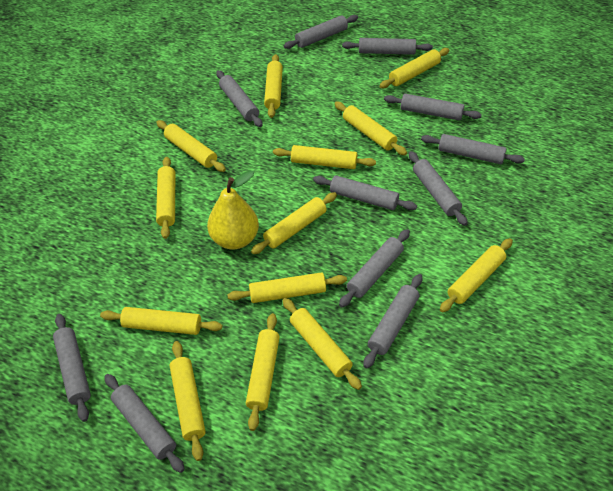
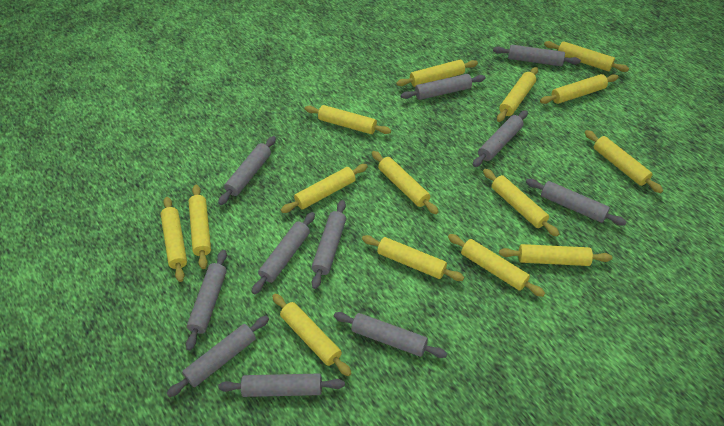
yellow pear: 1 -> 0
yellow rolling pin: 13 -> 15

